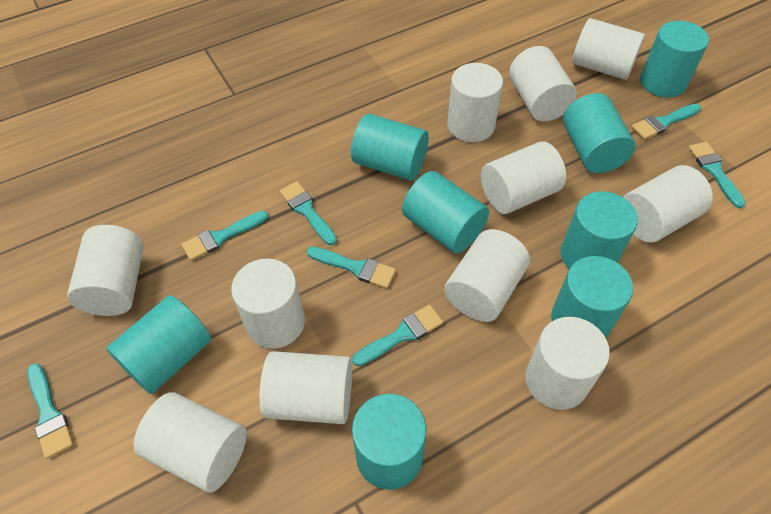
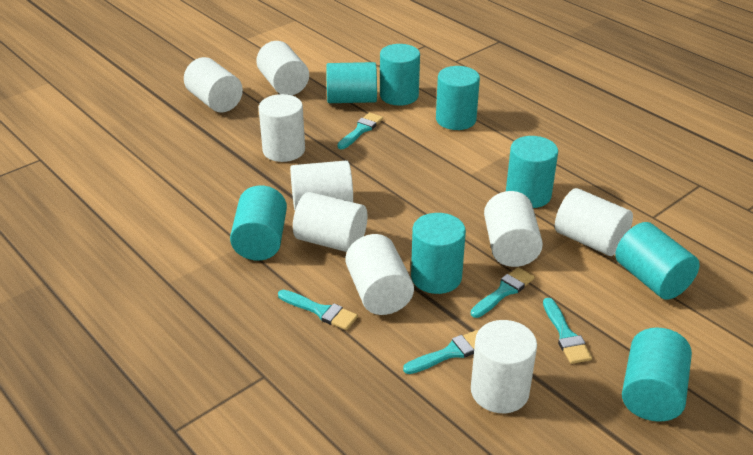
turquoise brush: 7 -> 5
white cylinder: 11 -> 9

